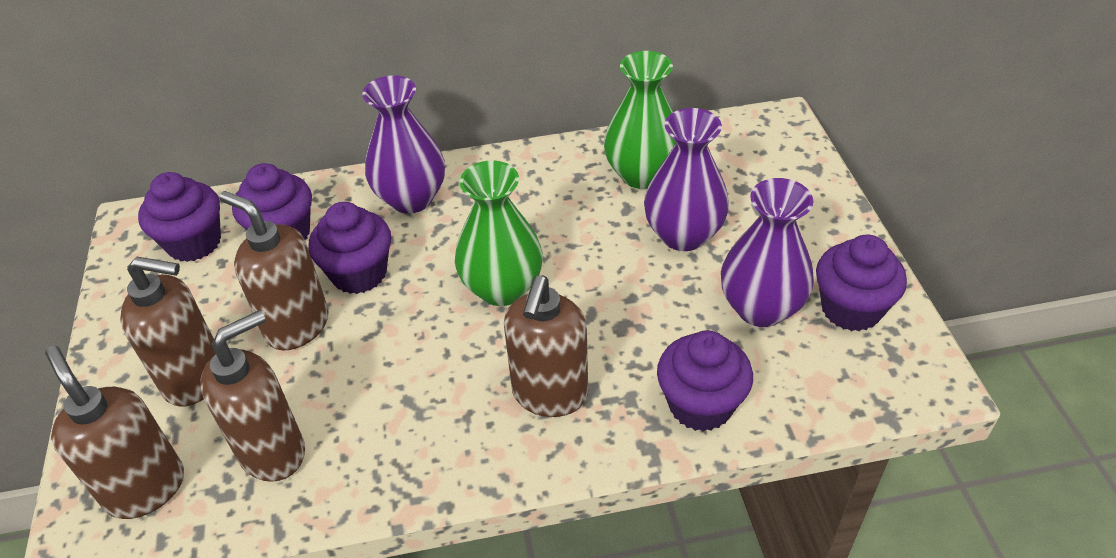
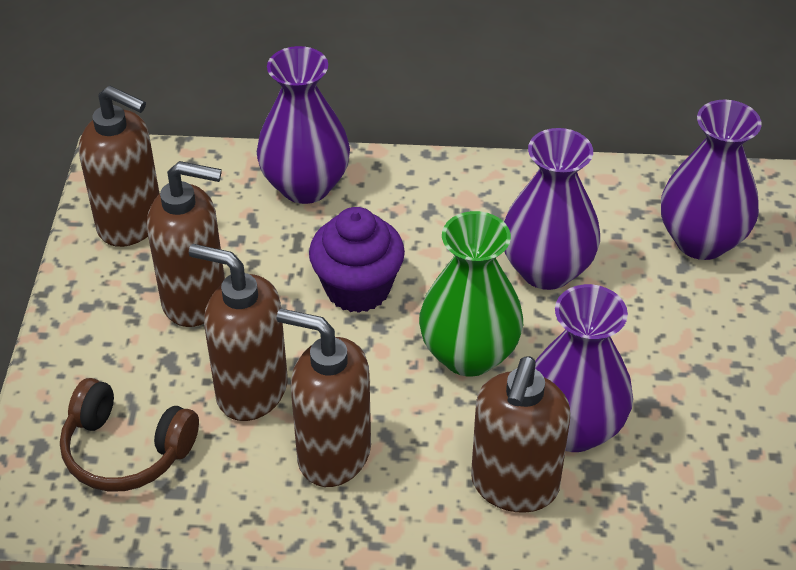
brown headphones: 0 -> 1
green vase: 2 -> 1
purple cupcake: 5 -> 1
purple vase: 3 -> 4

